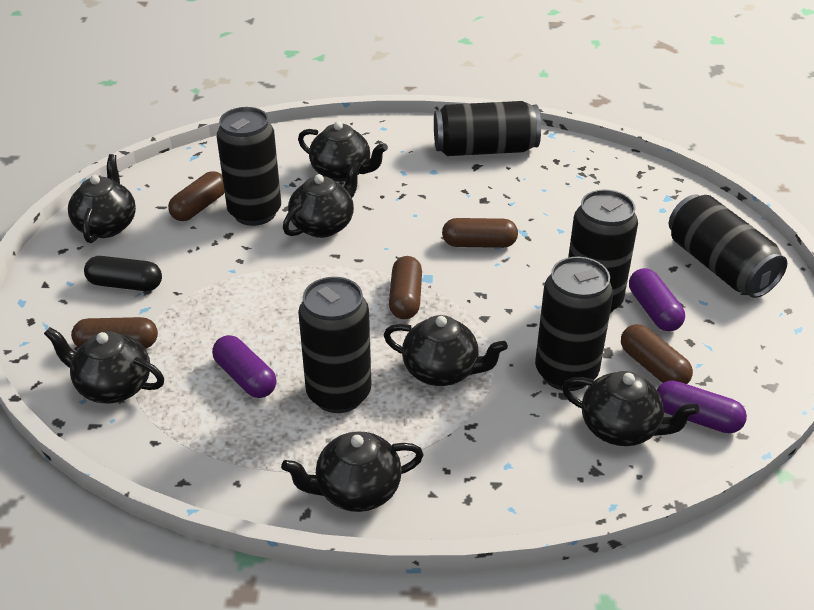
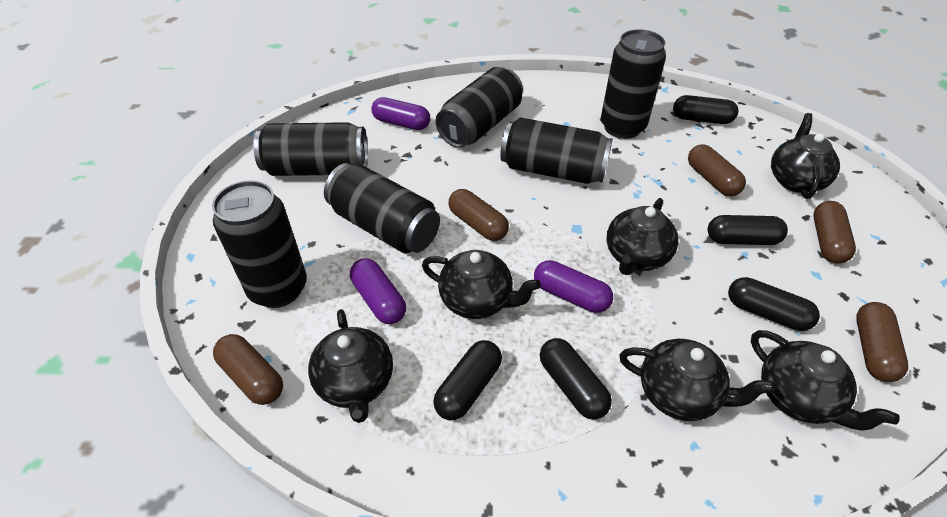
black capsule: 1 -> 5
black teapot: 7 -> 6

